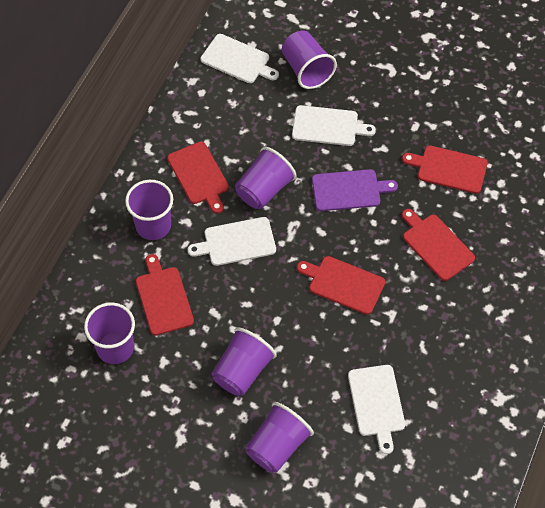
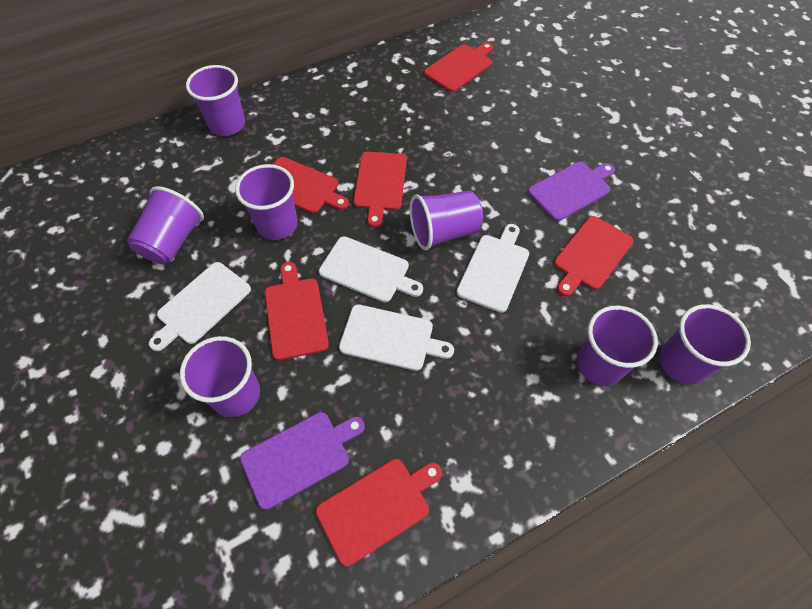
purple cup: 6 -> 7
purple cutting board: 1 -> 2
red cutting board: 5 -> 6

